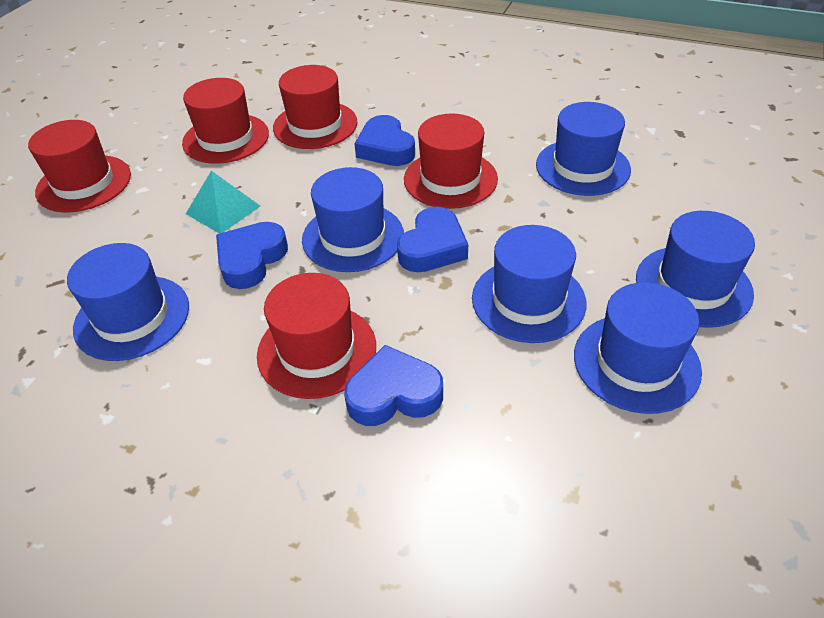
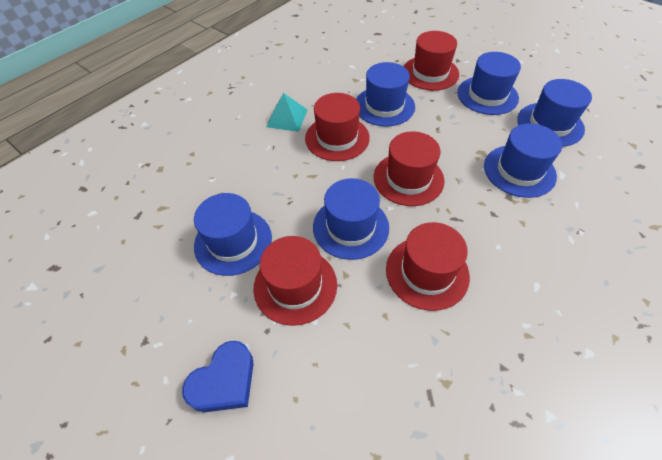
blue heart: 4 -> 1

